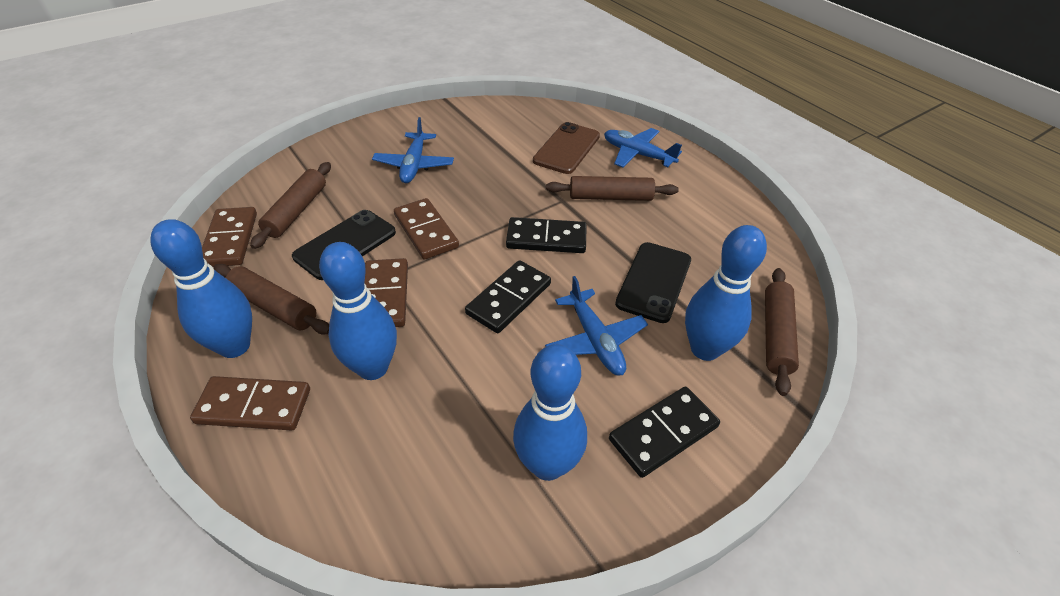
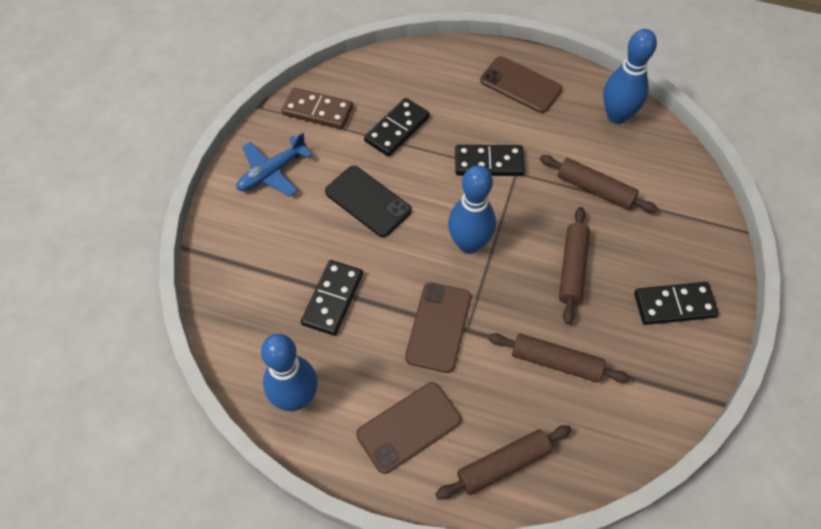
black domino: 3 -> 4
black phone: 2 -> 1
blue bowling pin: 4 -> 3
blue plane: 3 -> 1
brown domino: 4 -> 1
brown phone: 1 -> 3

